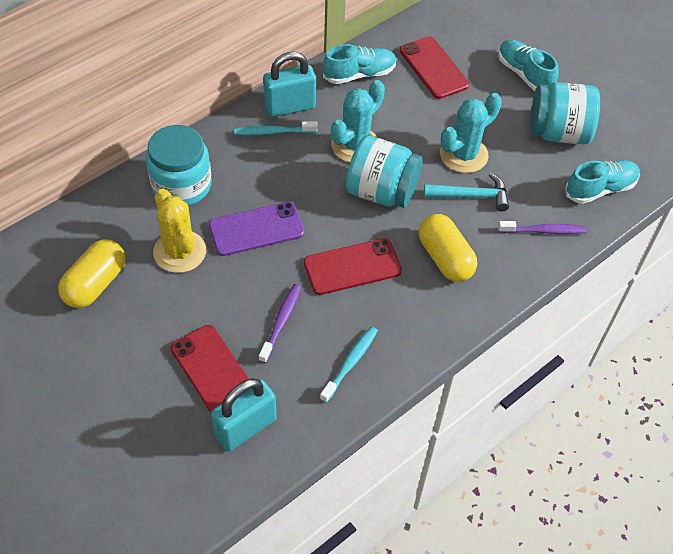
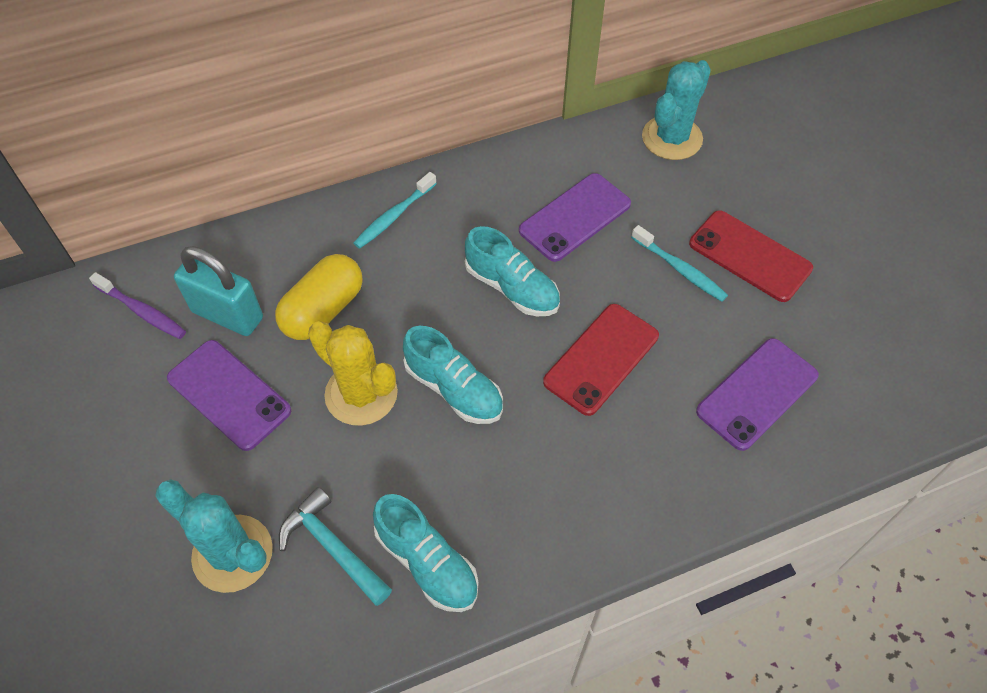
purple phone: 1 -> 3
purple toothbrush: 2 -> 1
red phone: 3 -> 2
turquoise jar: 3 -> 0
turquoise padlock: 2 -> 1
yellow capsule: 2 -> 1

